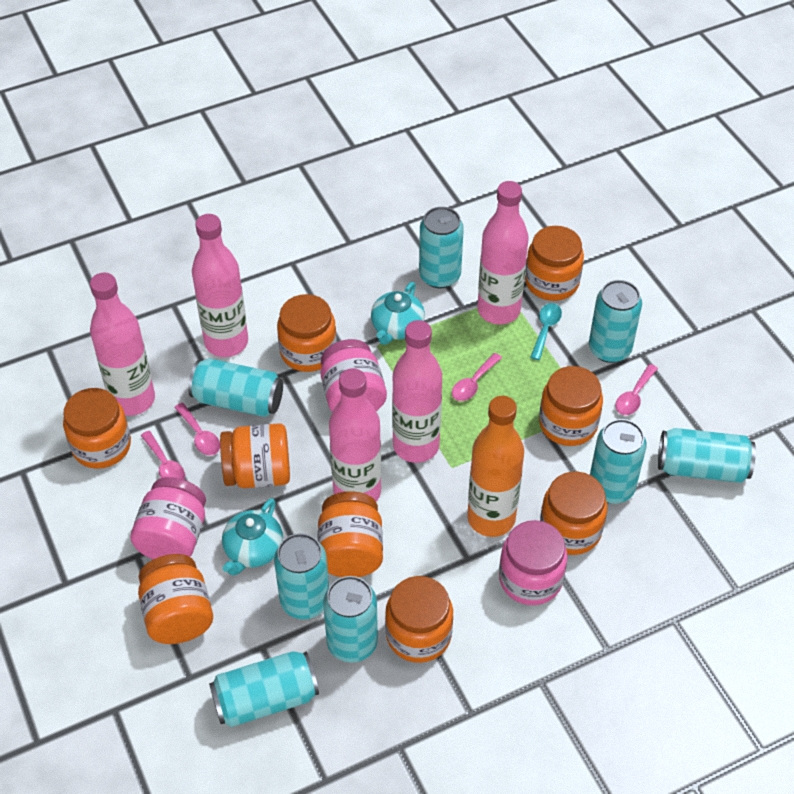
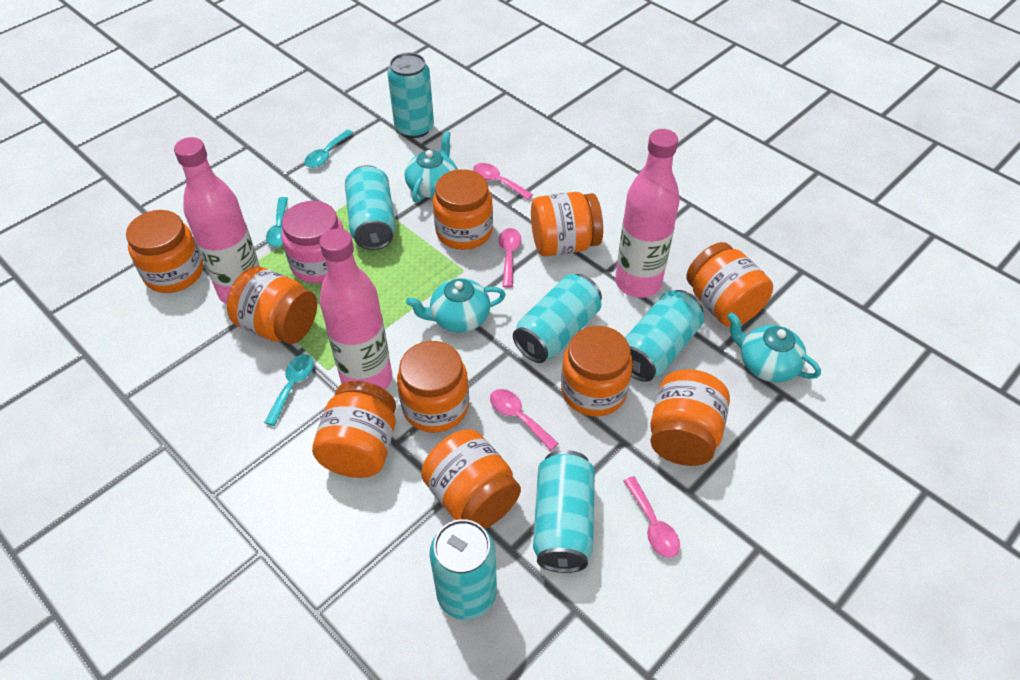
orange bottle: 1 -> 0
orange jar: 9 -> 10
pink bottle: 5 -> 3
pink jar: 3 -> 1
turquoise can: 8 -> 6
turquoise spoon: 1 -> 3
turquoise teapot: 2 -> 3

